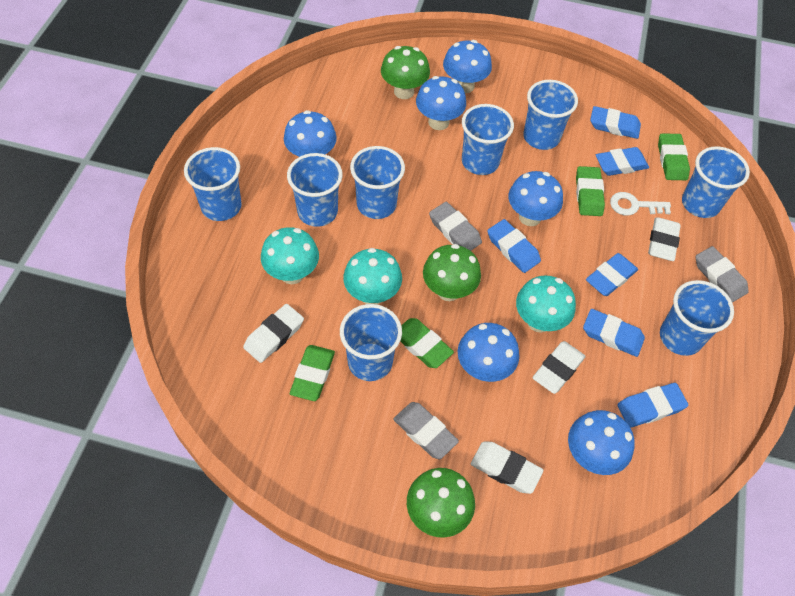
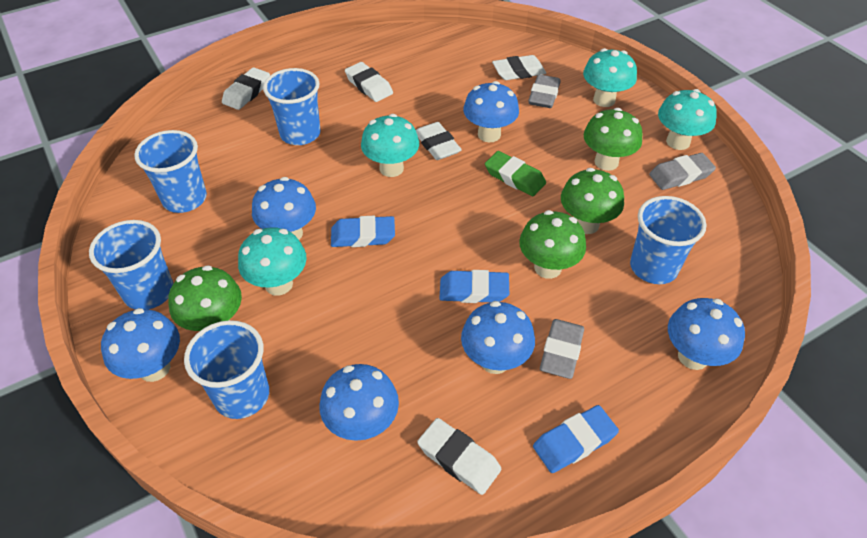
blue cup: 8 -> 5
blue eraser: 6 -> 3
green eraser: 4 -> 1
green mushroom: 3 -> 4
turquoise mushroom: 3 -> 4
white eraser: 4 -> 5
white key: 1 -> 0

